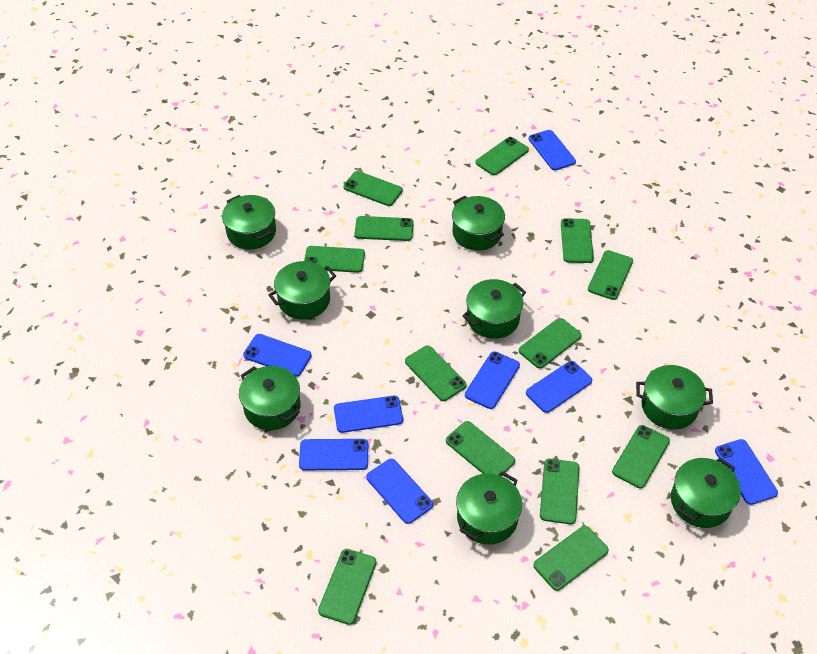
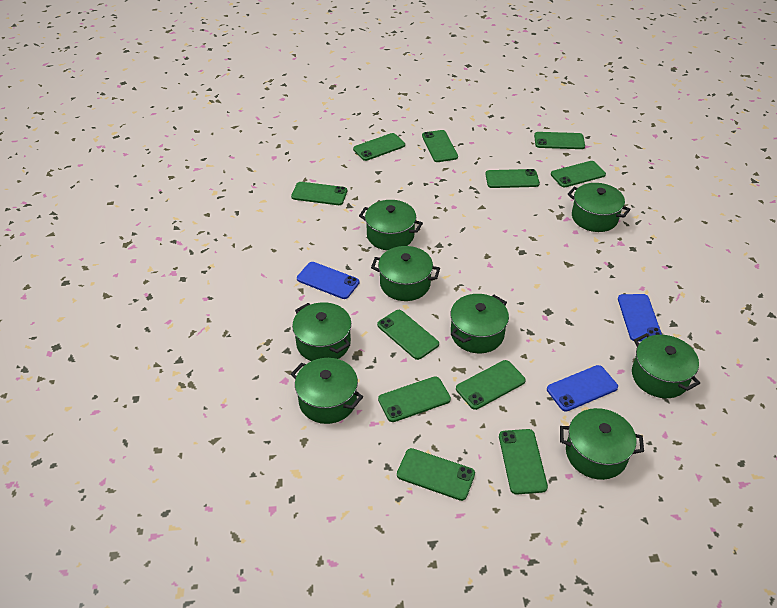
blue phone: 8 -> 3
green phone: 13 -> 11

